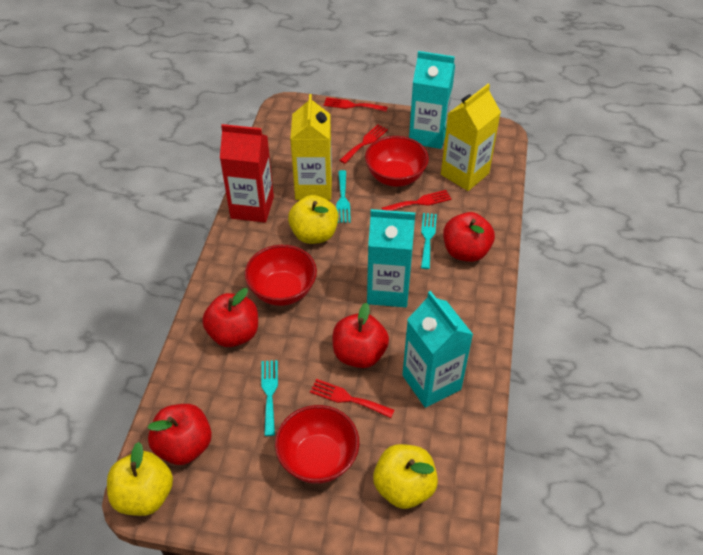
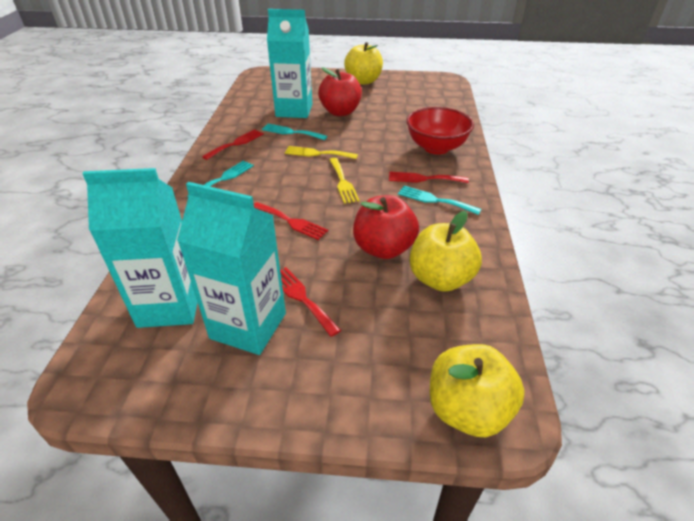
red apple: 4 -> 2
red bowl: 3 -> 1
red carton: 1 -> 0
yellow carton: 2 -> 0
yellow fork: 0 -> 2

